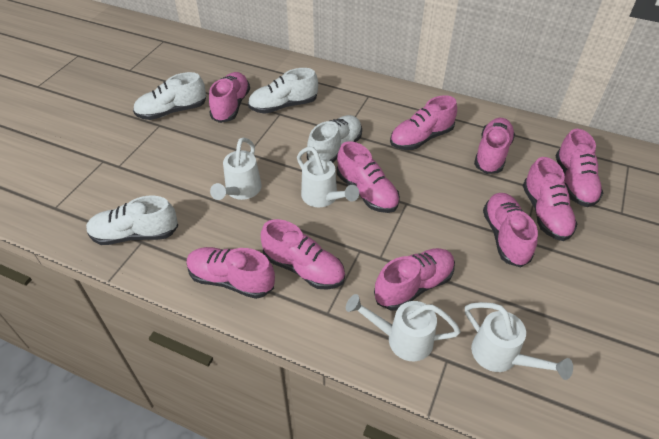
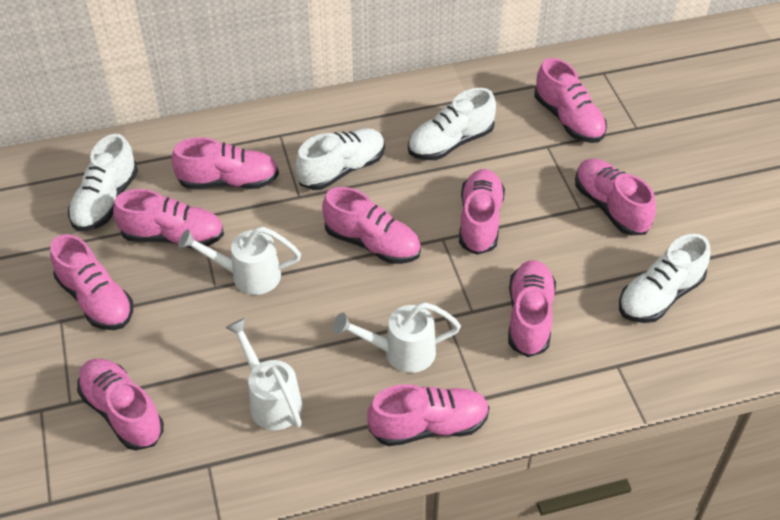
white watering can: 4 -> 3

